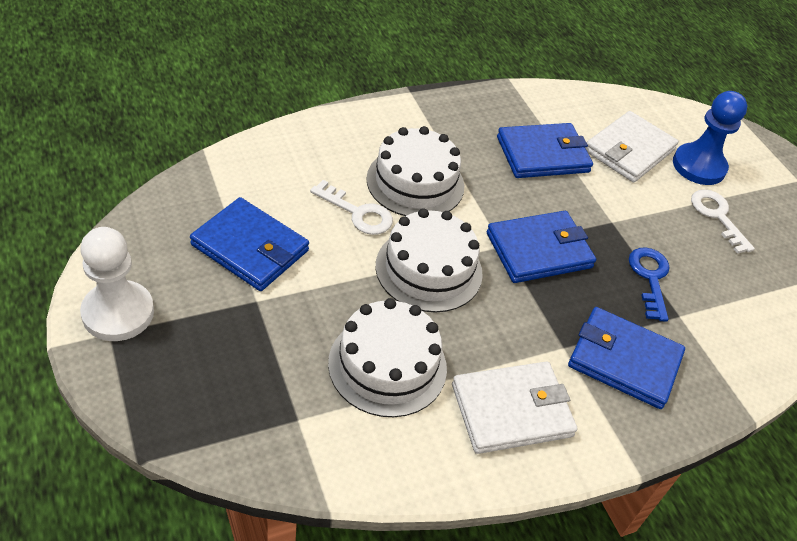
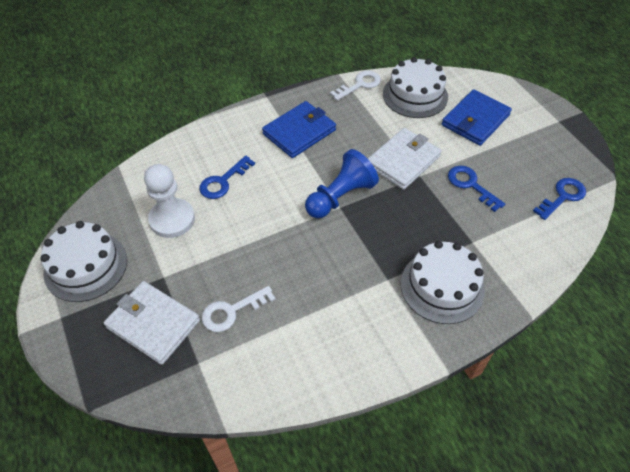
blue key: 1 -> 3
blue wallet: 4 -> 2

